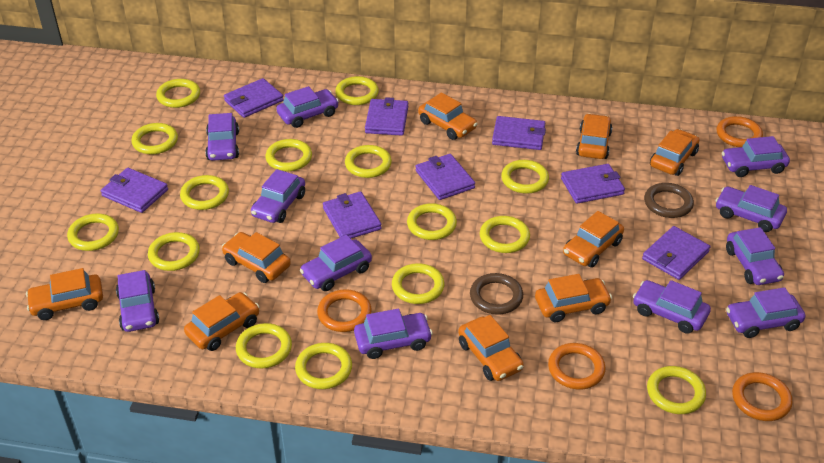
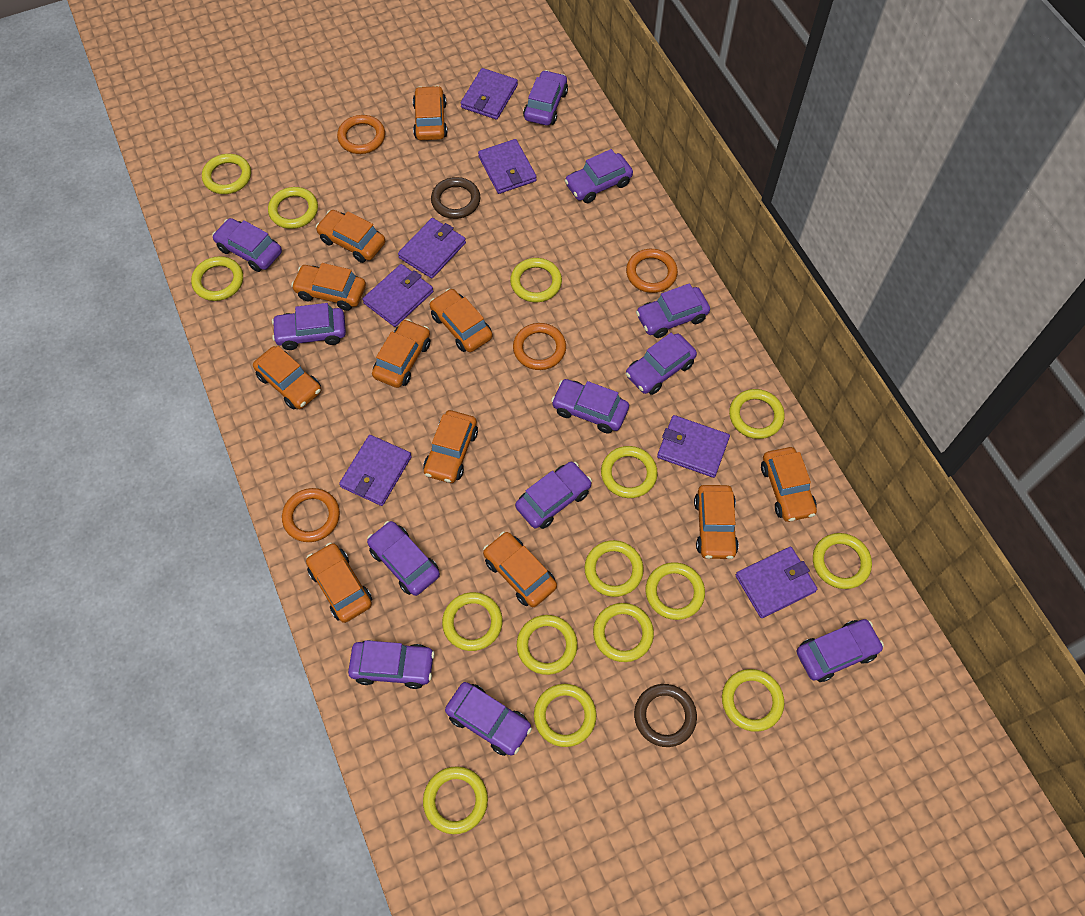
orange car: 9 -> 11
purple car: 11 -> 12
purple wallet: 8 -> 7

